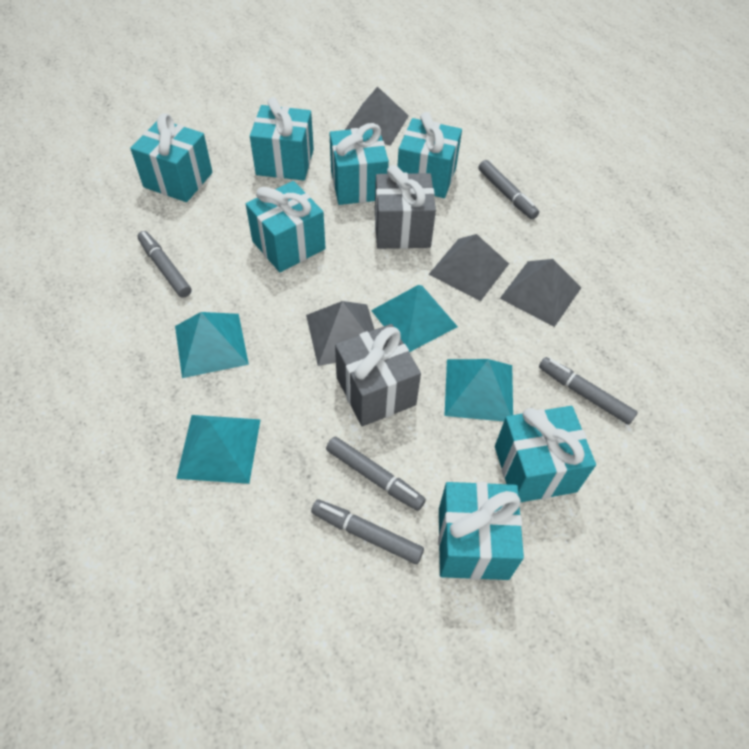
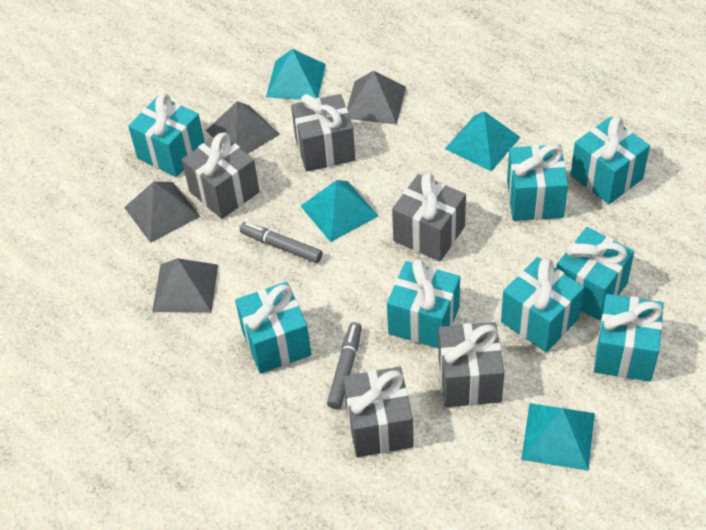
grey gift: 2 -> 5
grey marker: 5 -> 2
turquoise gift: 7 -> 8

